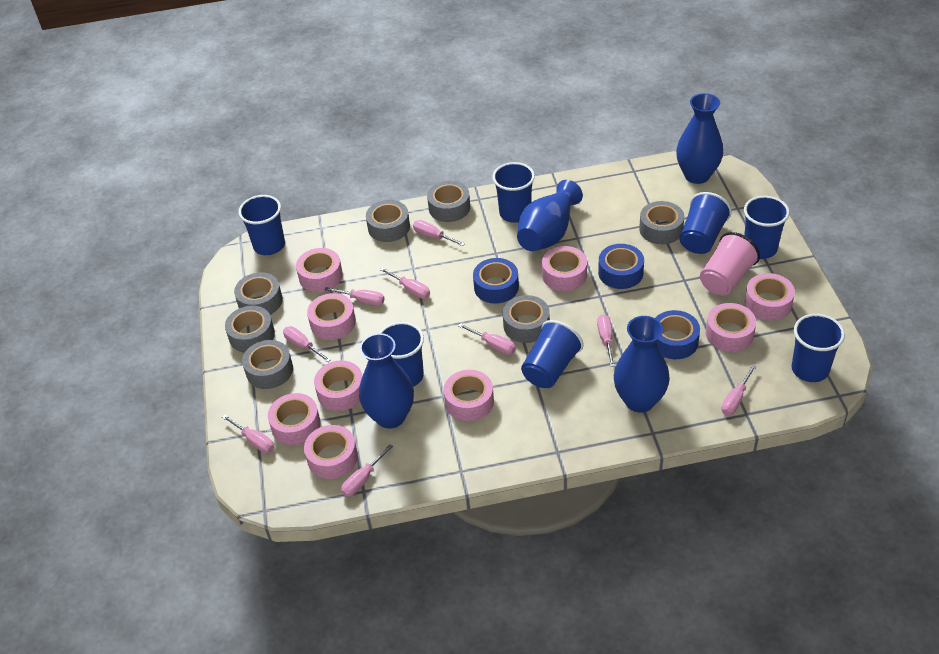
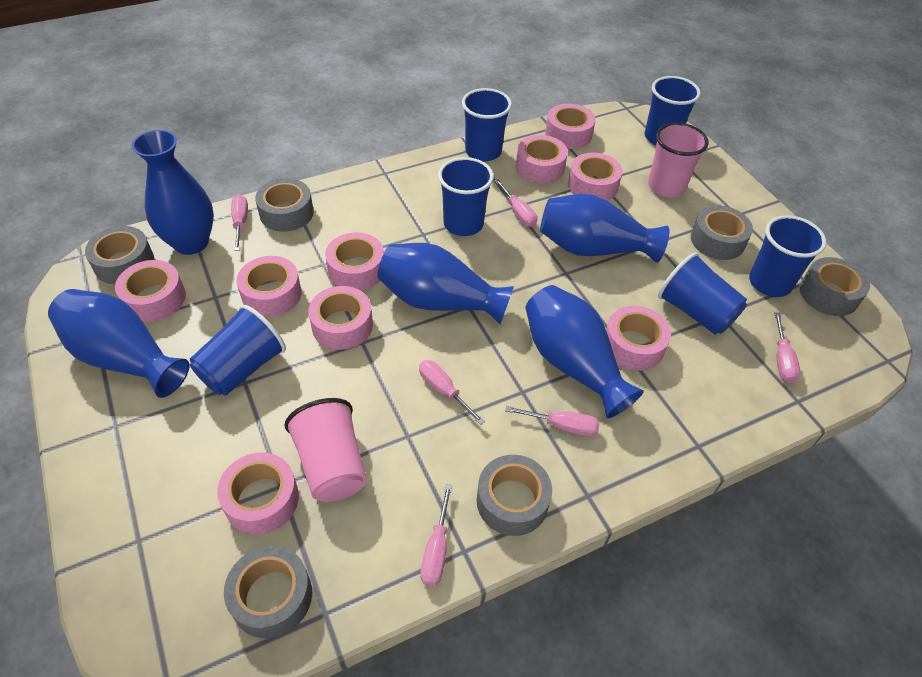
blue cup: 7 -> 6
blue tape: 3 -> 0
blue vase: 4 -> 5
grey tape: 7 -> 6
pink cup: 1 -> 2
pink screwdriver: 9 -> 6

